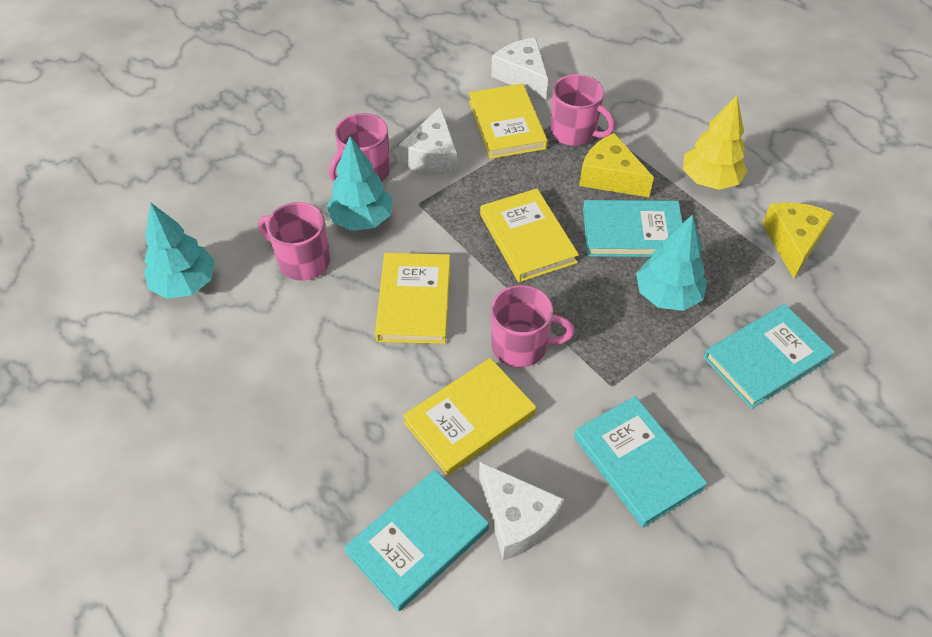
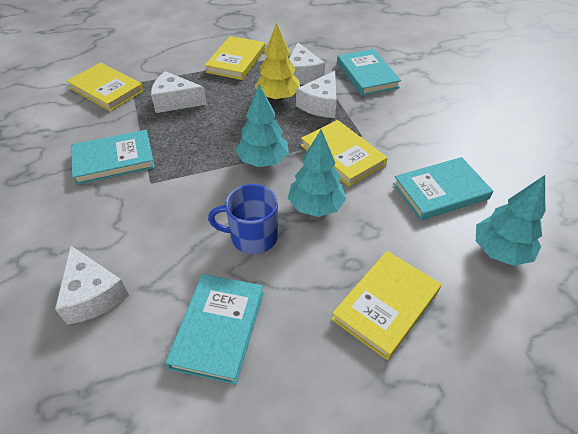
blue mug: 0 -> 1
pink mug: 4 -> 0
white cheese: 3 -> 4
yellow cheese: 2 -> 0

